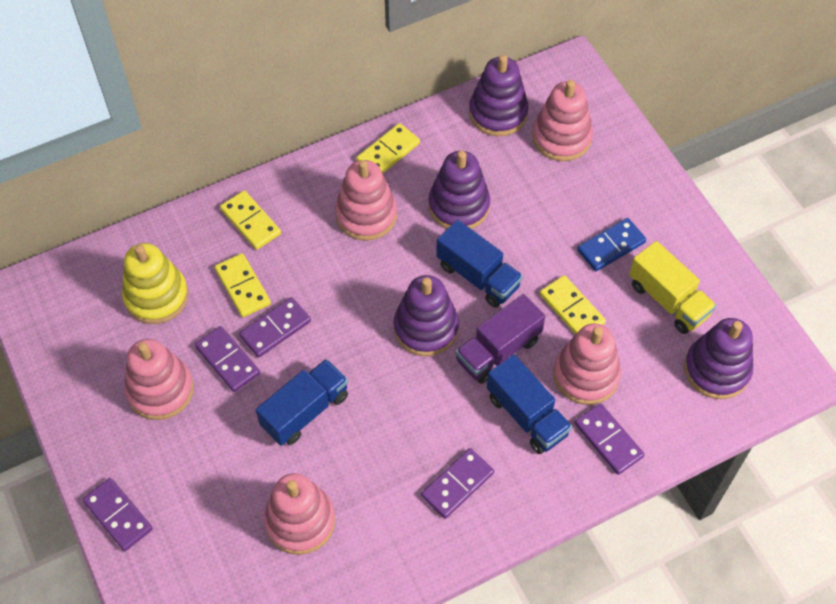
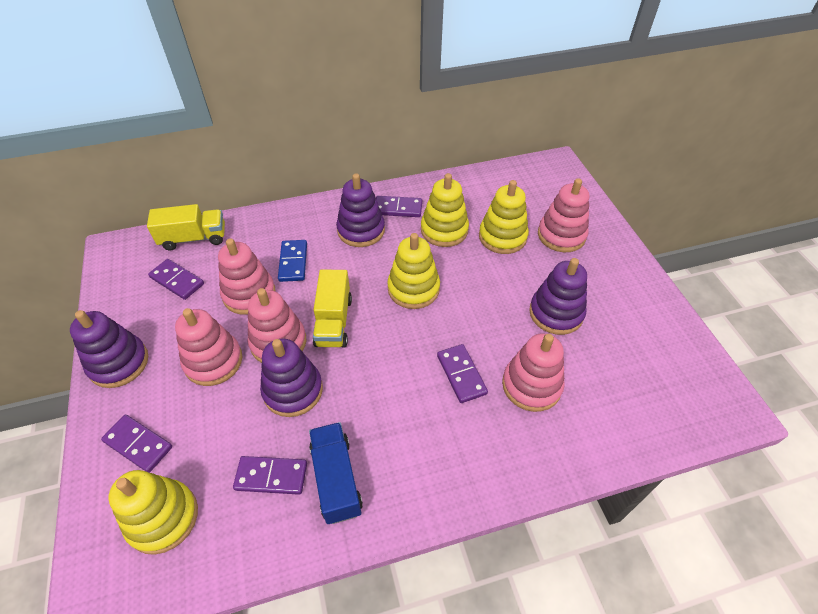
blue truck: 3 -> 1
purple truck: 1 -> 0
yellow domino: 4 -> 0
yellow stacking toy: 1 -> 4
yellow truck: 1 -> 2

